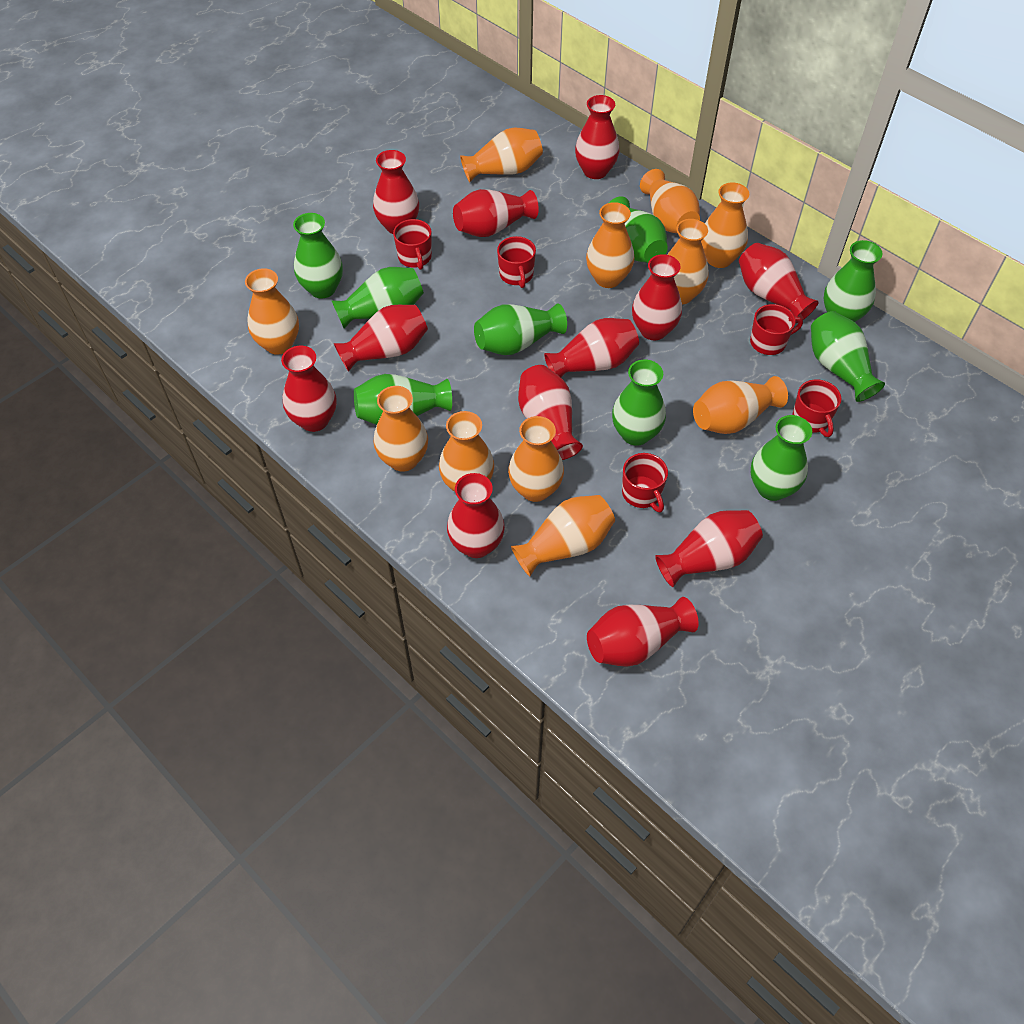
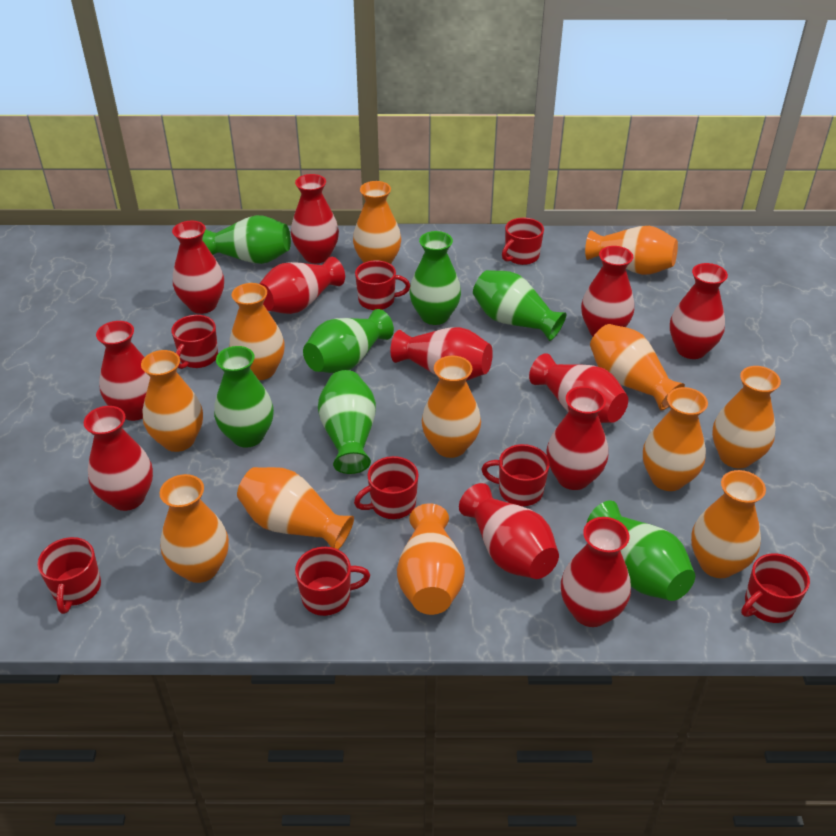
green vase: 9 -> 7
orange vase: 11 -> 12
red mug: 5 -> 8

